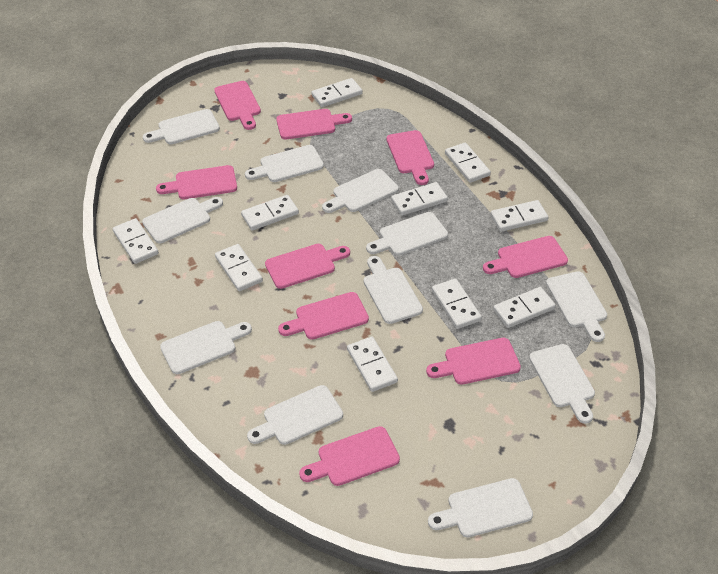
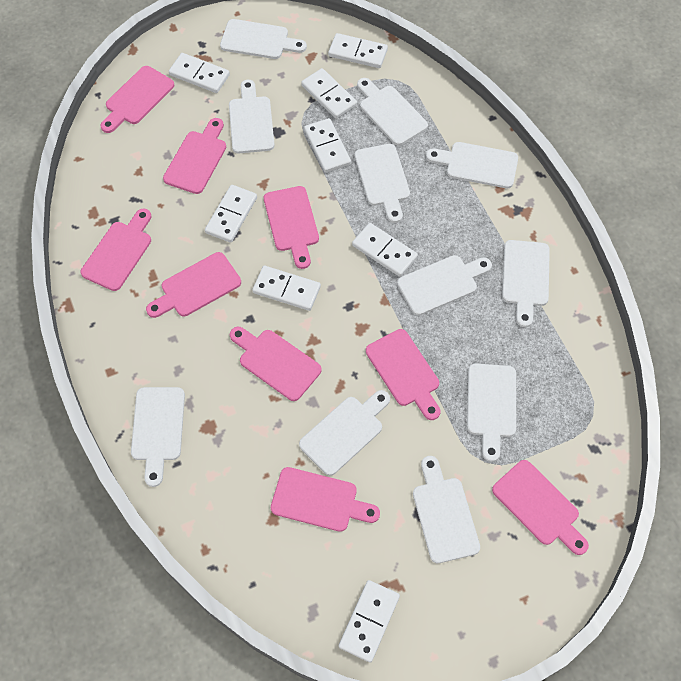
white domino: 10 -> 8

